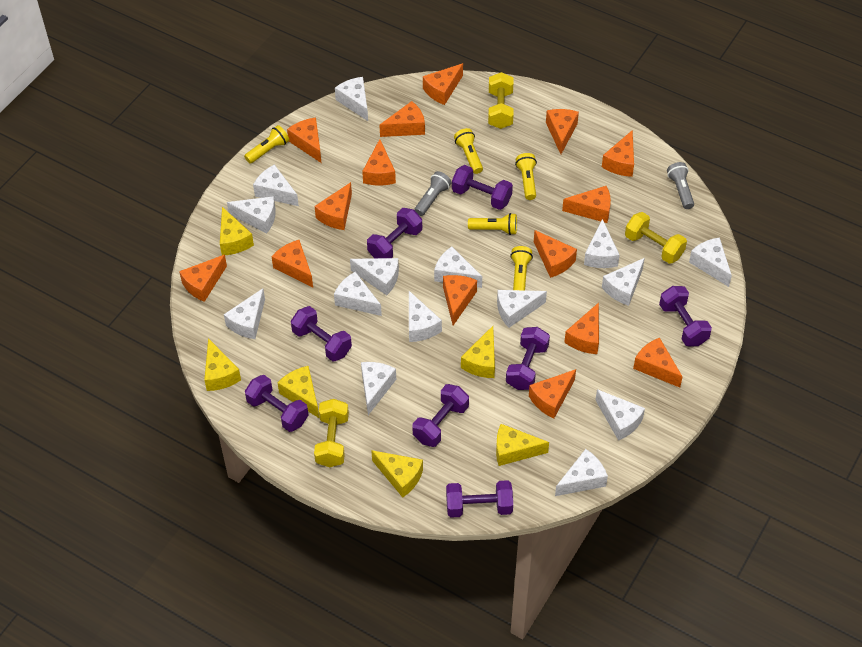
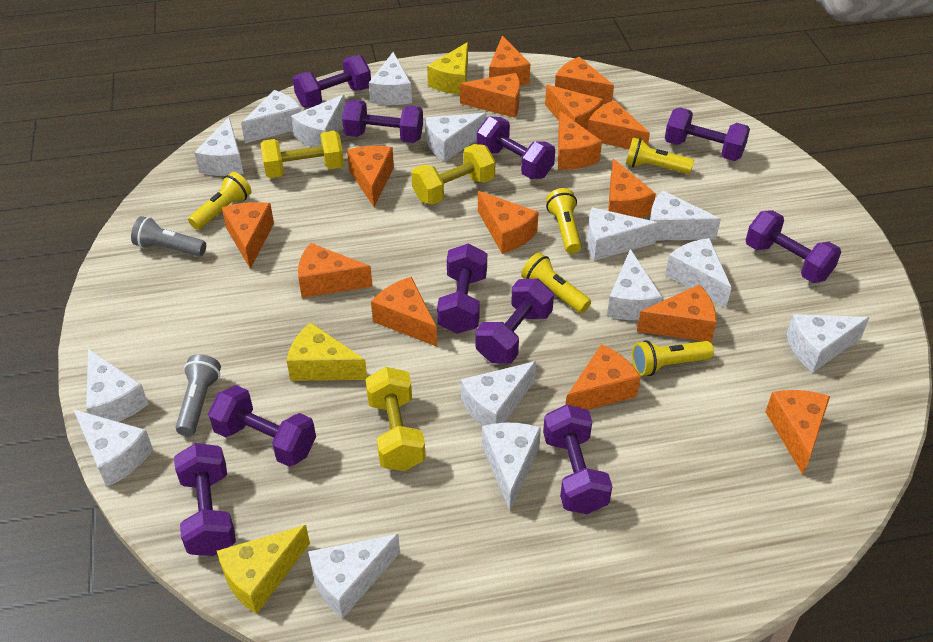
purple dumbbell: 8 -> 10
yellow cheese: 6 -> 3

